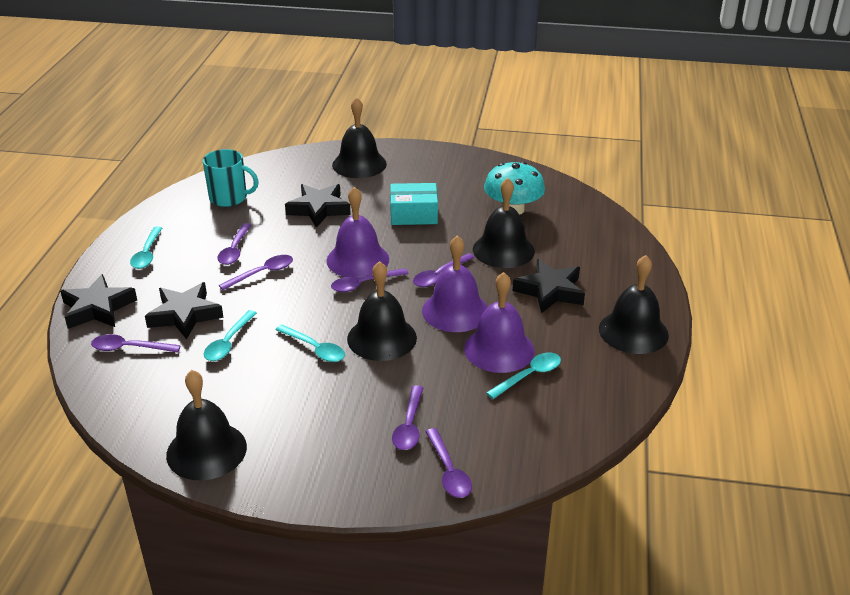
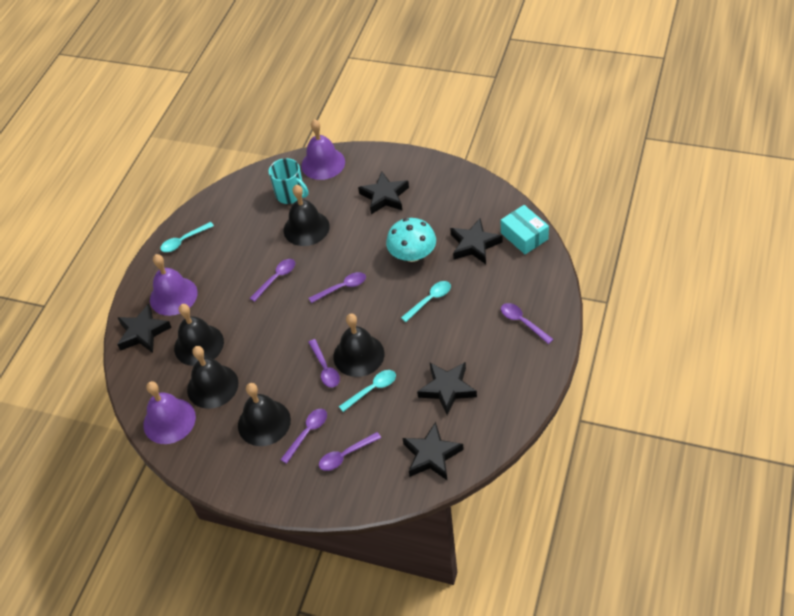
black star: 4 -> 5
purple spoon: 7 -> 6
turquoise spoon: 4 -> 3

